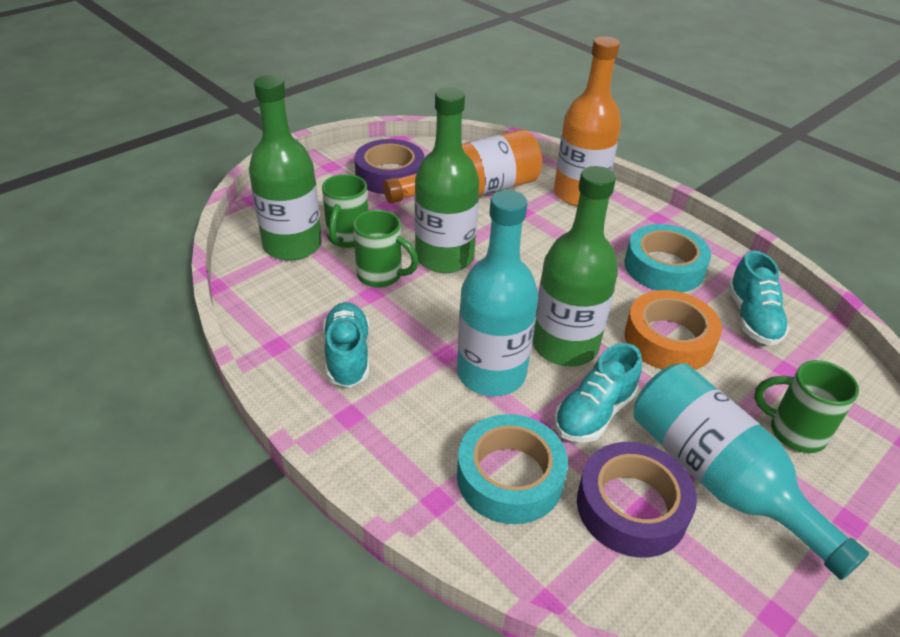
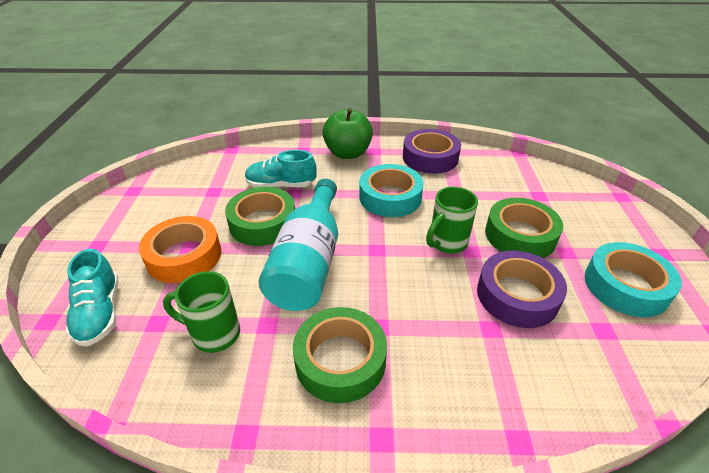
green apple: 0 -> 1
green bottle: 3 -> 0
green mug: 3 -> 2
green tape: 0 -> 3
orange bottle: 2 -> 0
turquoise bottle: 2 -> 1
turquoise shoe: 3 -> 2

